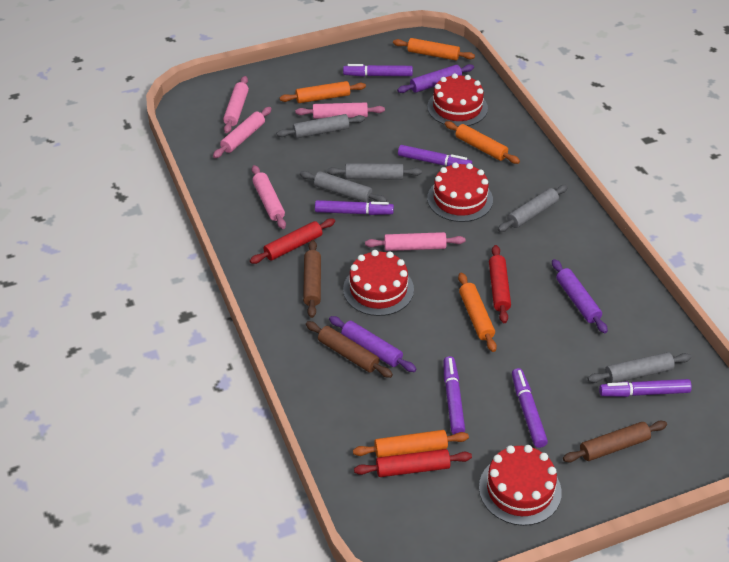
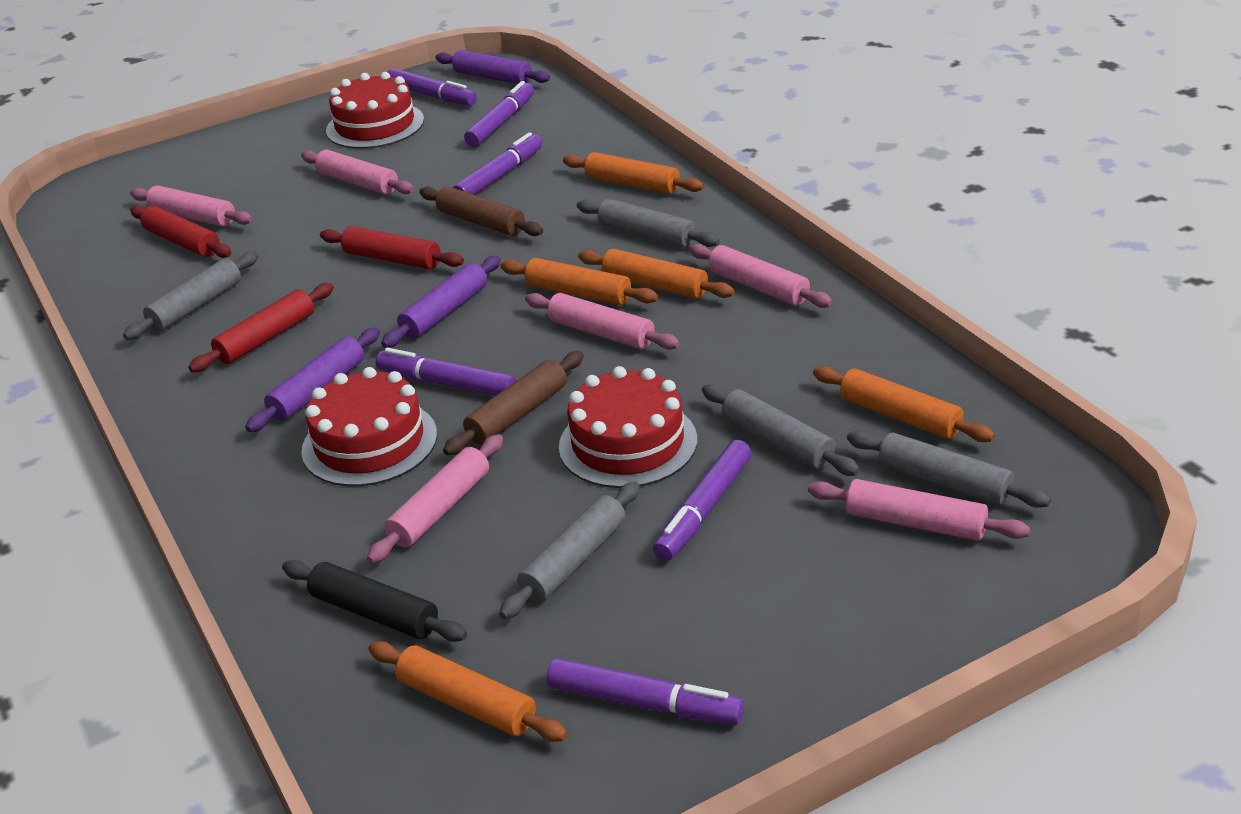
black rolling pin: 0 -> 1
brown rolling pin: 3 -> 2
pink rolling pin: 5 -> 6
red cake: 4 -> 3

